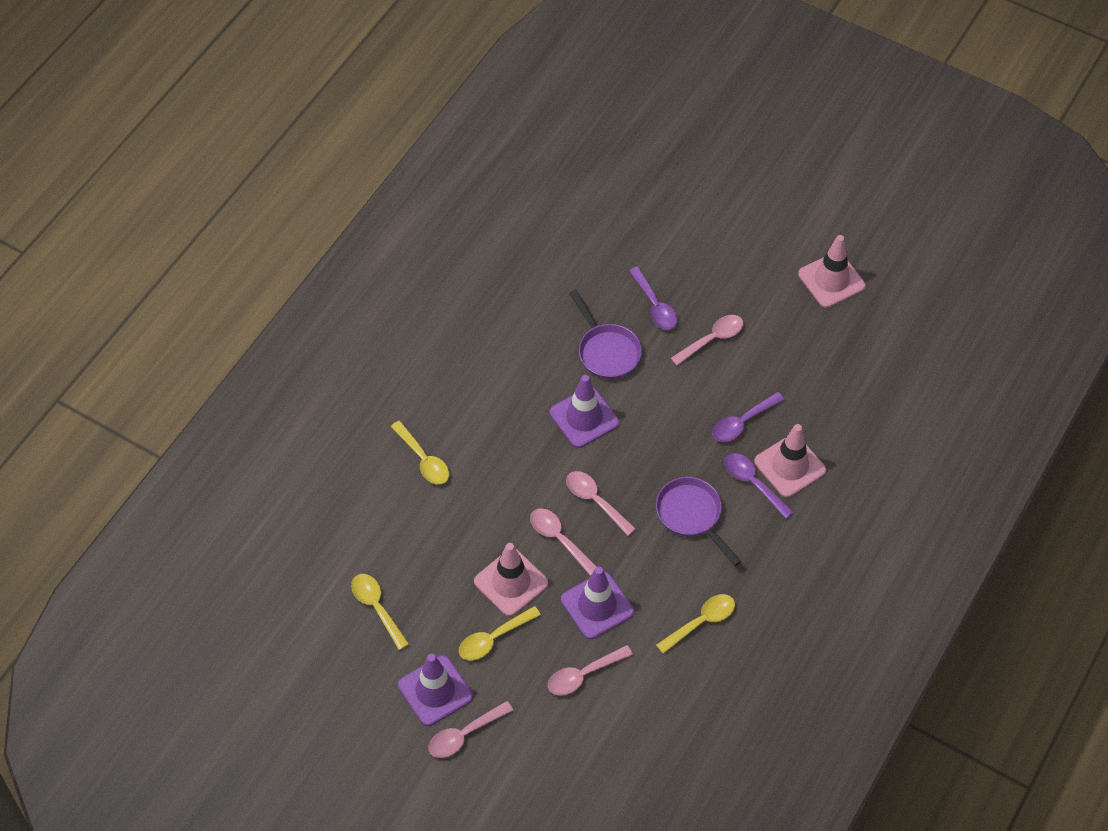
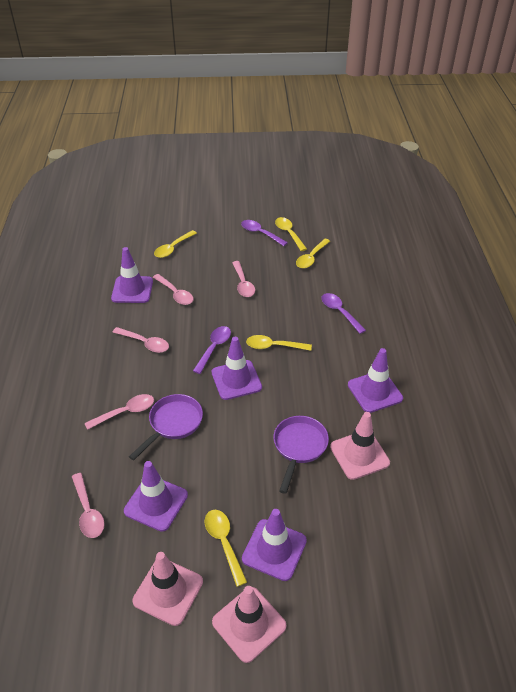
purple traffic cone: 3 -> 5
yellow spoon: 4 -> 5

